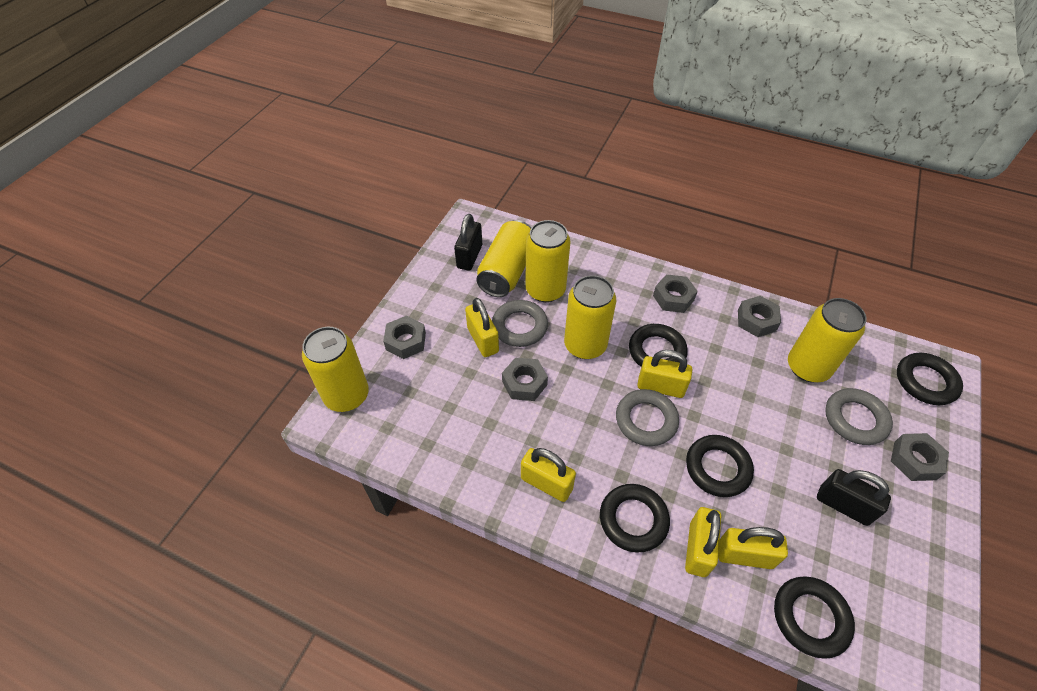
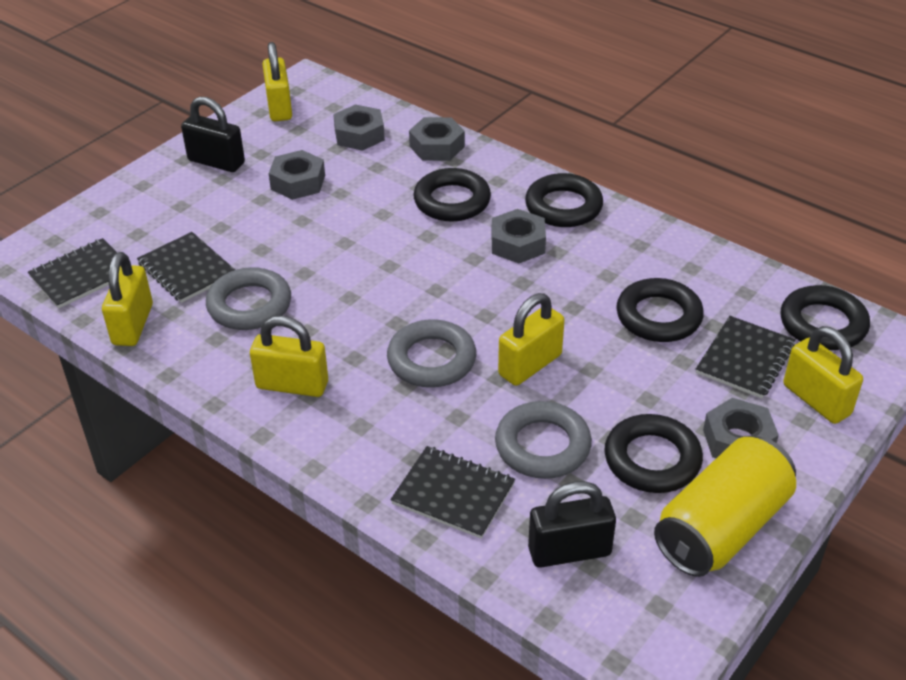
black notebook: 0 -> 4
yellow can: 5 -> 1

